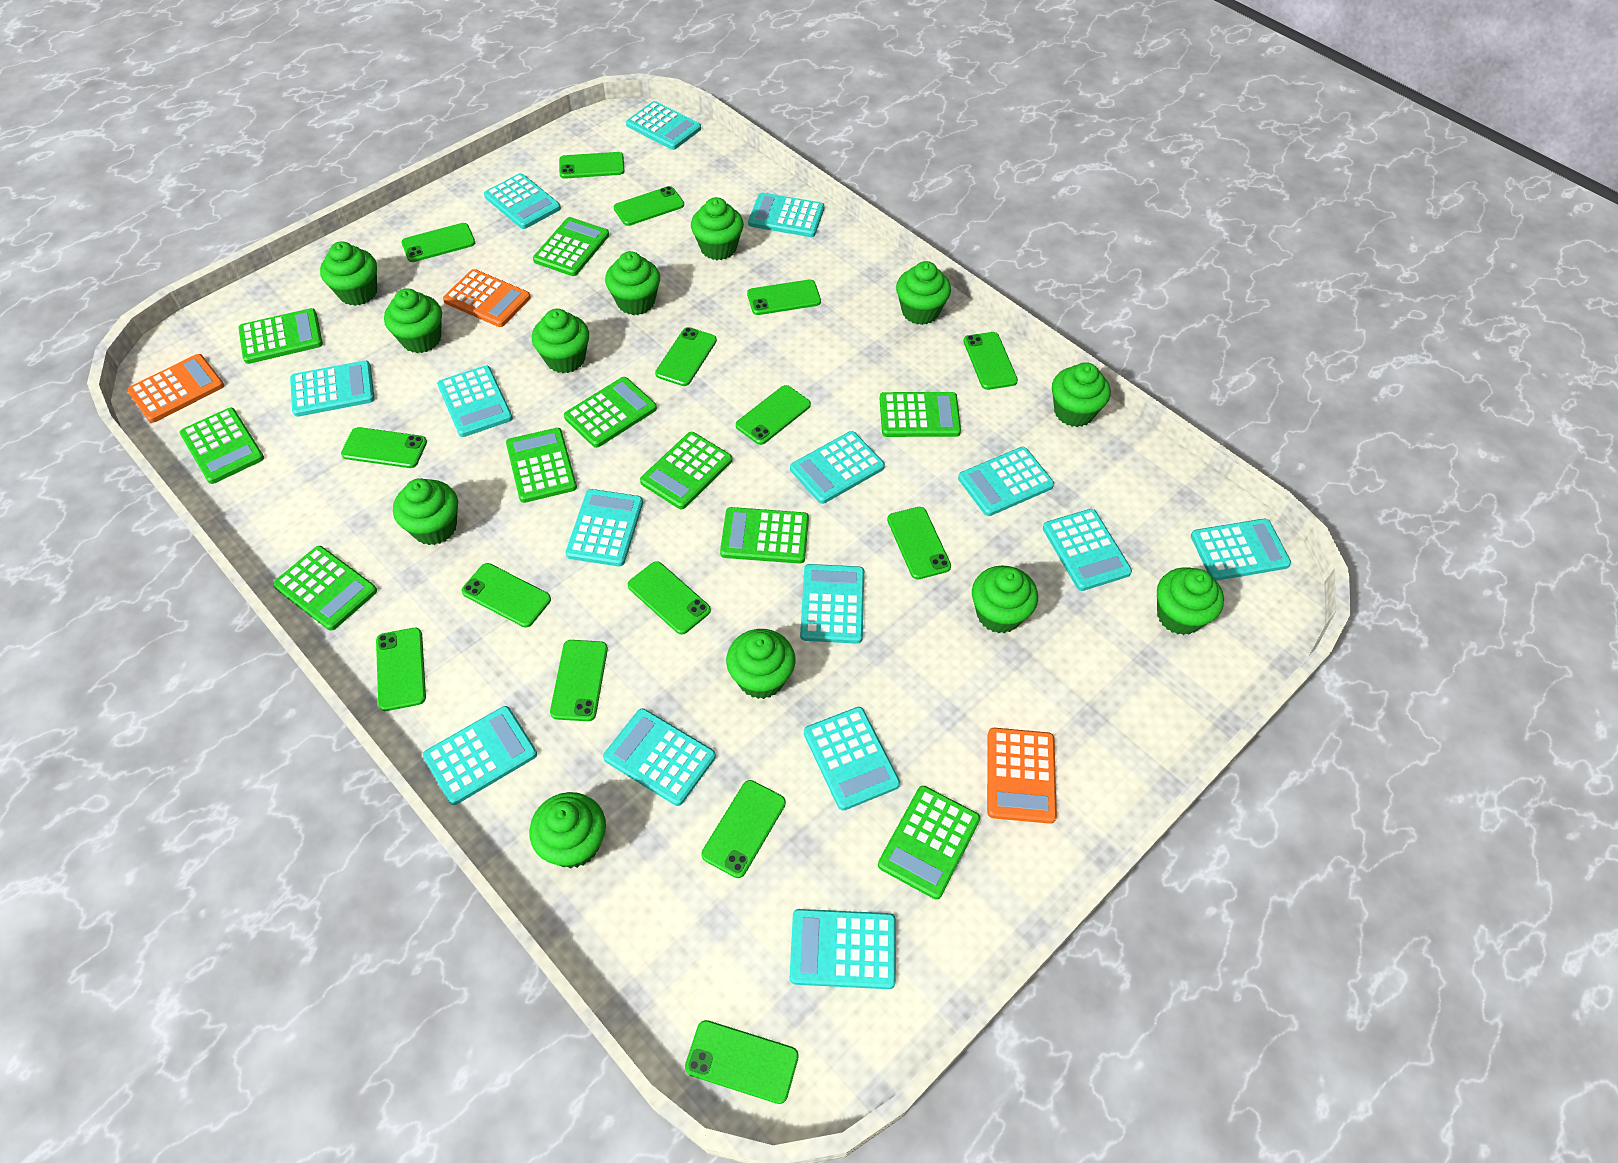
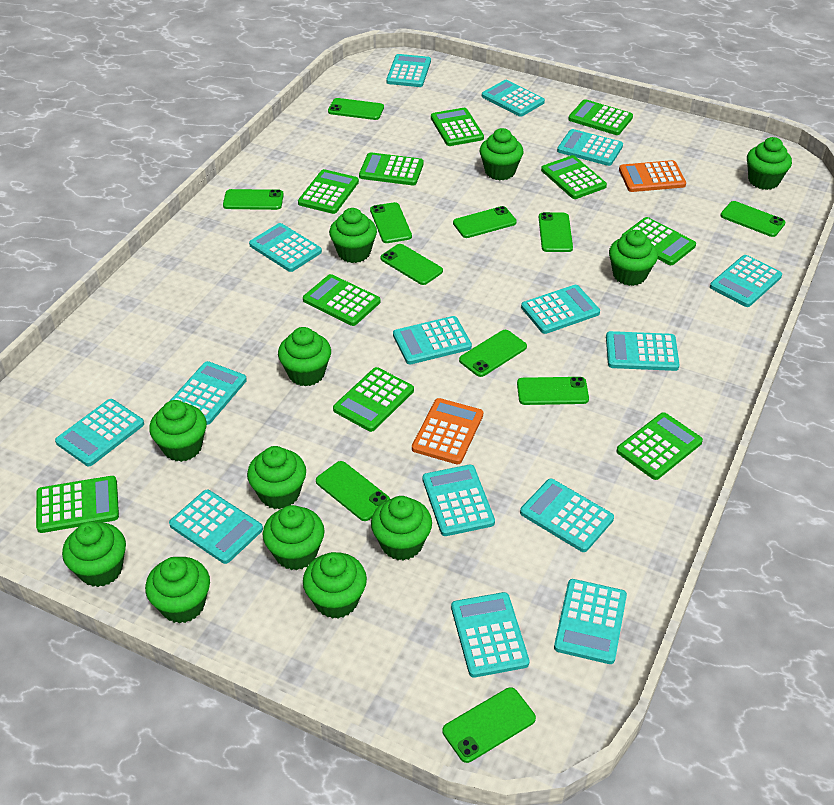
green phone: 15 -> 11
orange calculator: 3 -> 2

